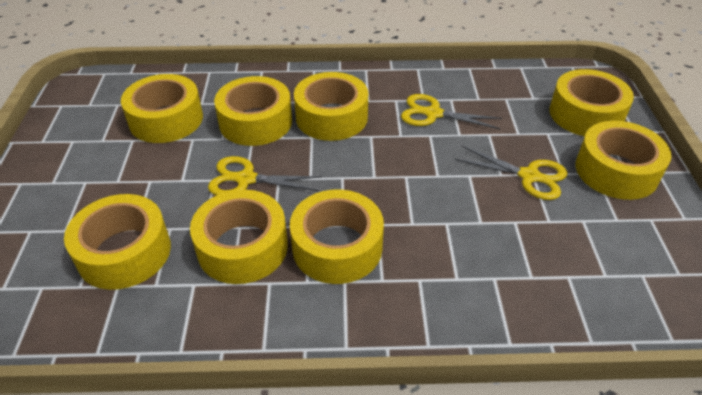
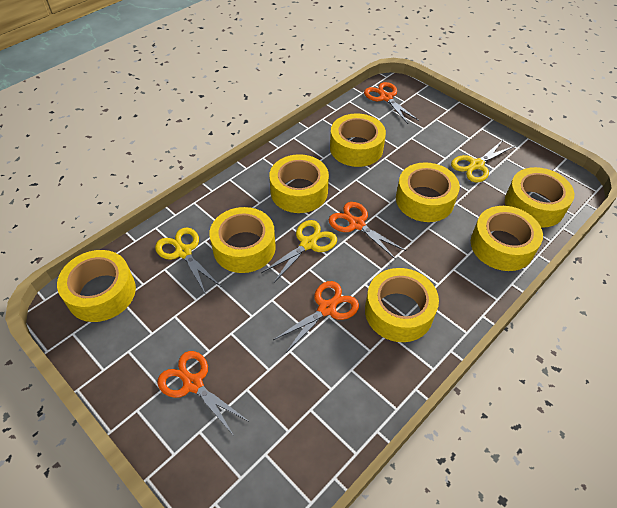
orange scissors: 0 -> 4

